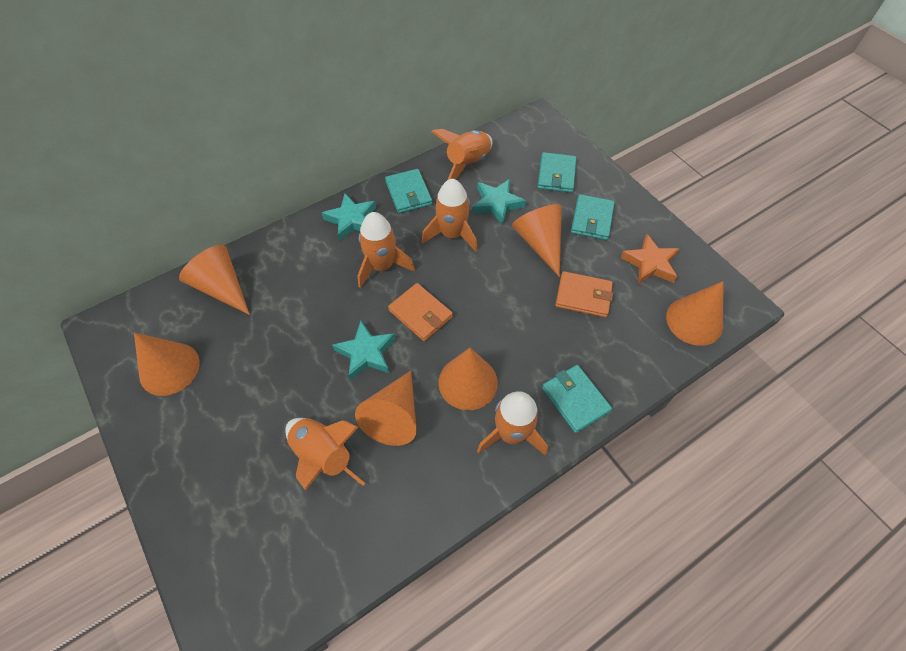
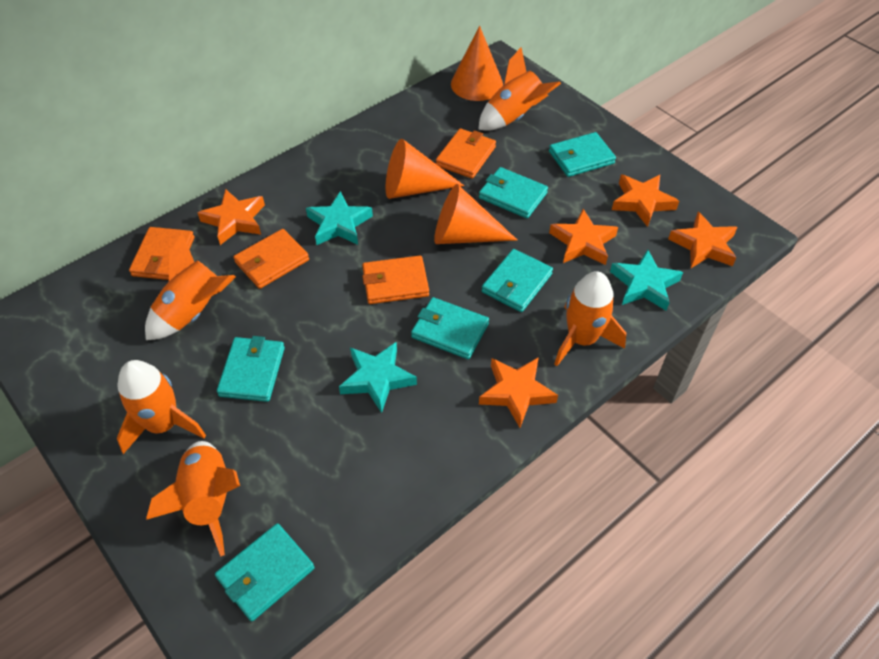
orange cone: 6 -> 3
orange star: 1 -> 5
orange wallet: 2 -> 4
turquoise wallet: 4 -> 6

